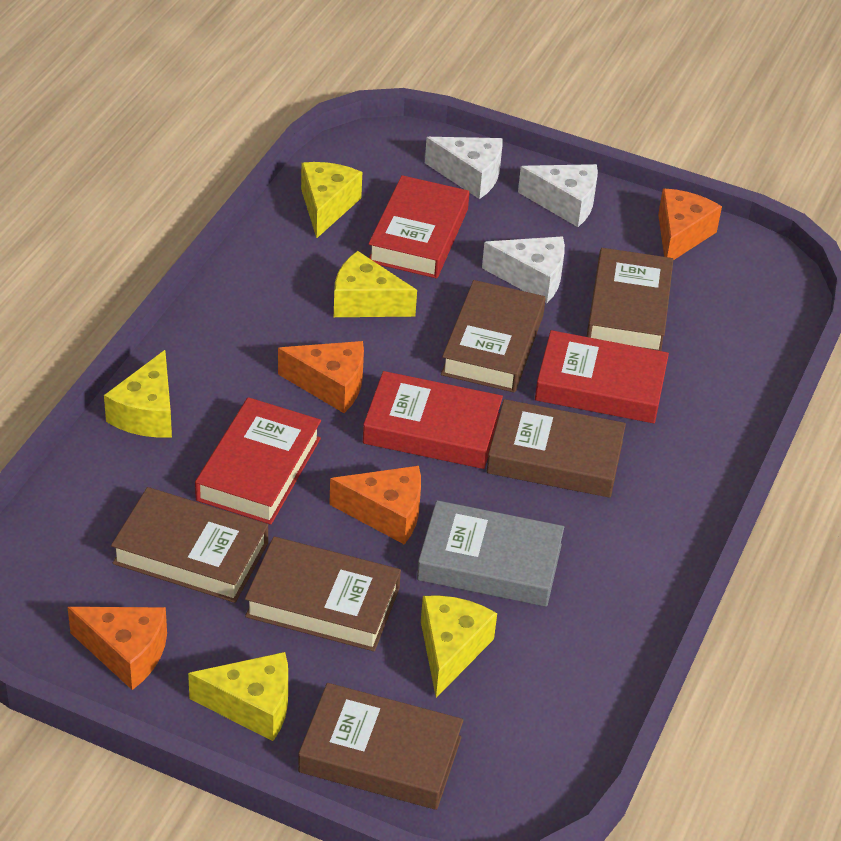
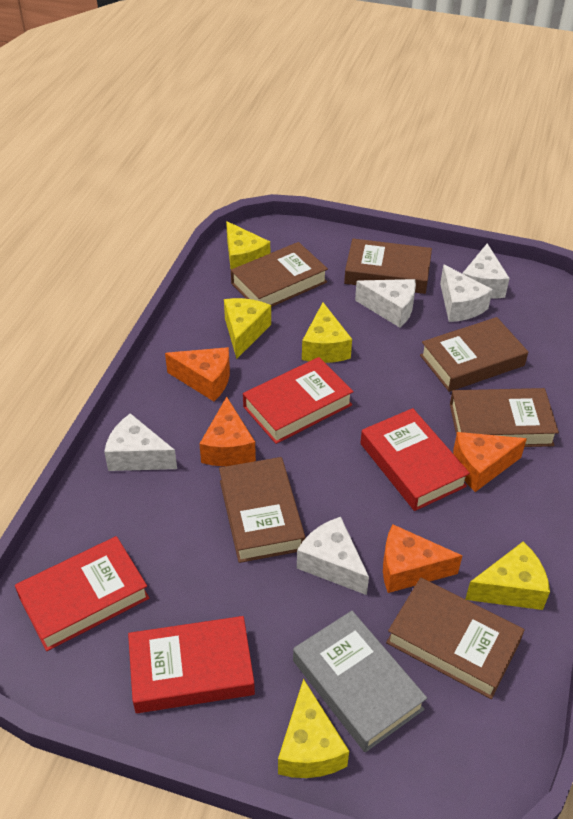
white cheese: 3 -> 5

